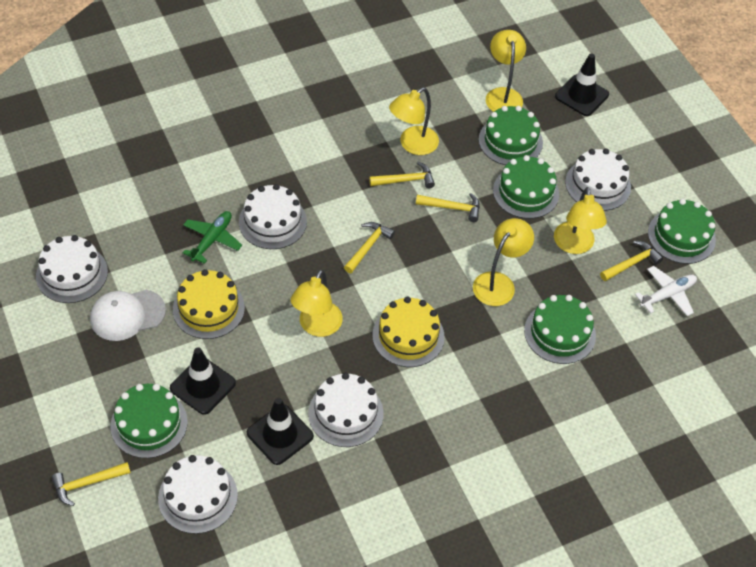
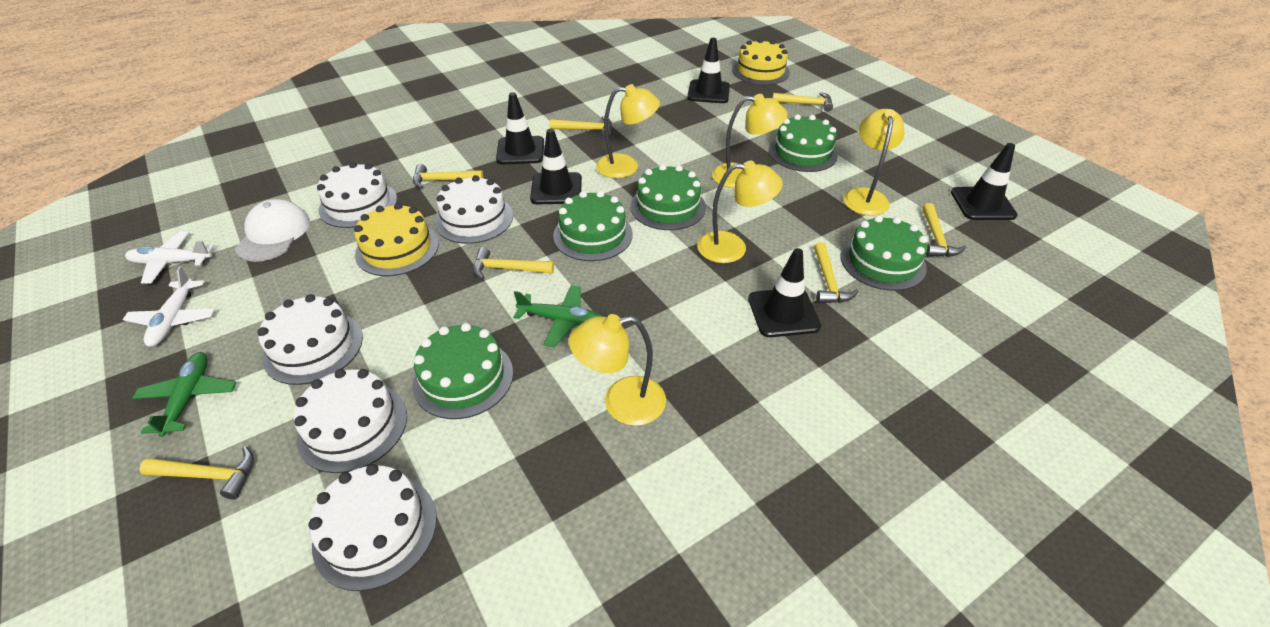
black traffic cone: 3 -> 5
green plane: 1 -> 2
white plane: 1 -> 2
yellow hammer: 5 -> 7

